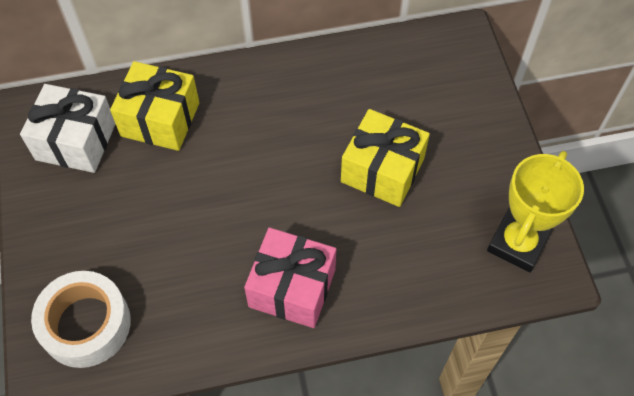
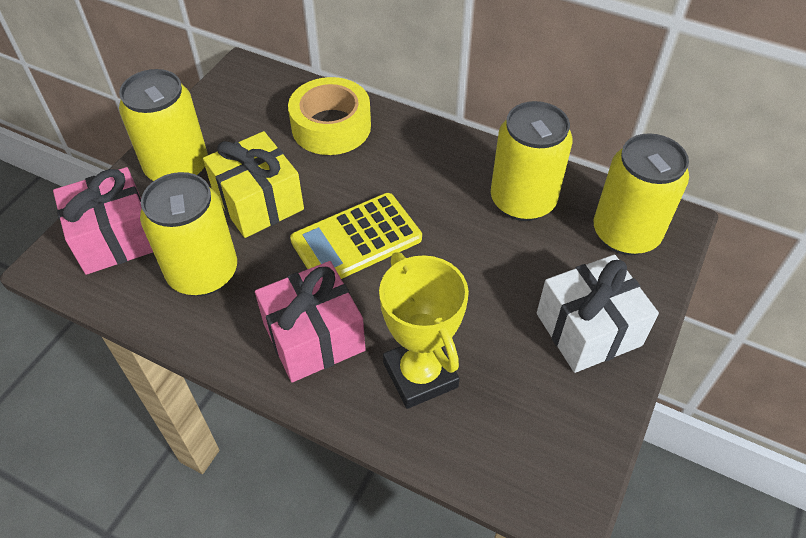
pink gift: 1 -> 2
white tape: 1 -> 0
yellow calculator: 0 -> 1
yellow can: 0 -> 4
yellow gift: 2 -> 1
yellow tape: 0 -> 1

